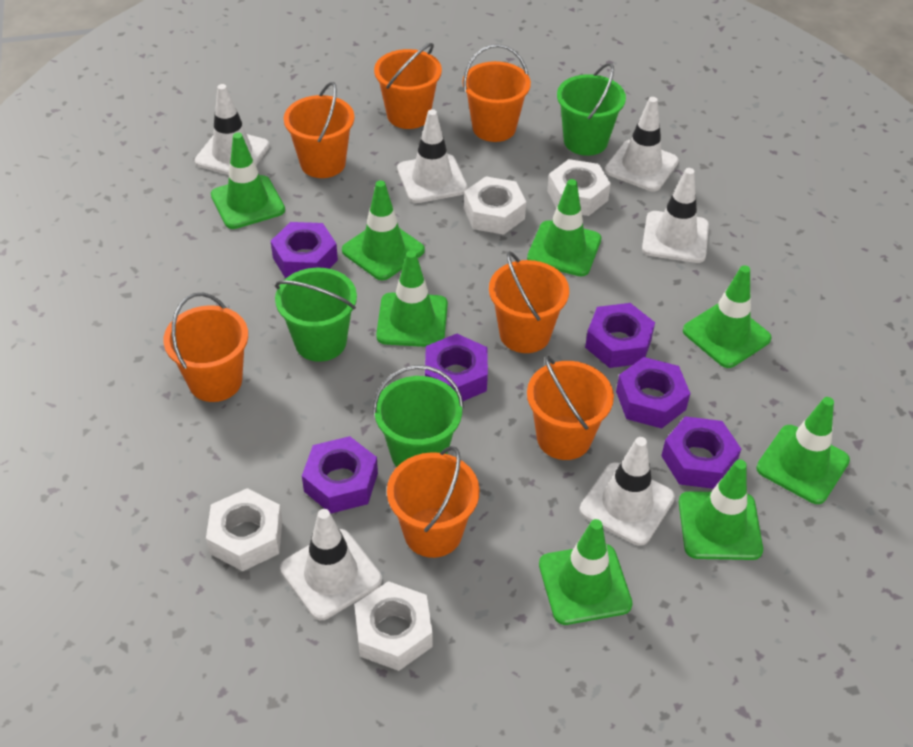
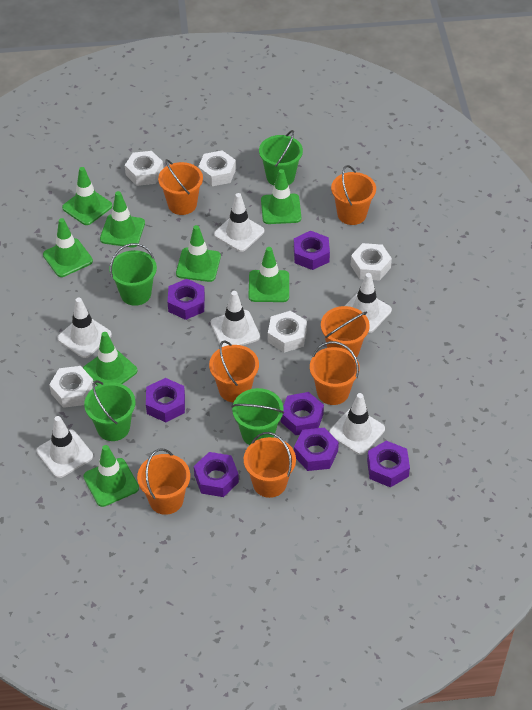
green bucket: 3 -> 4
purple nut: 6 -> 7
white nut: 4 -> 5

